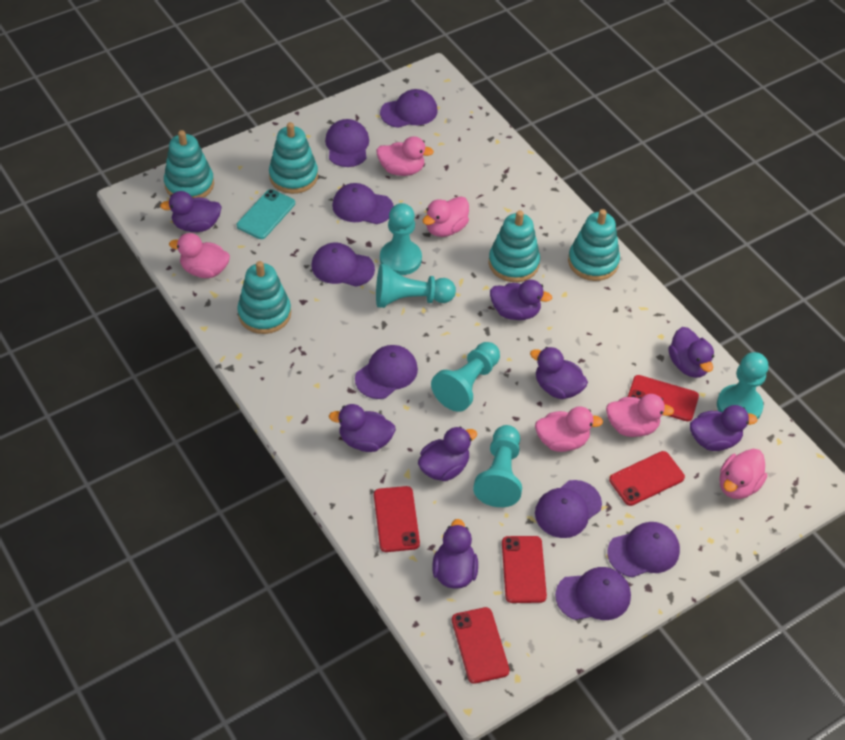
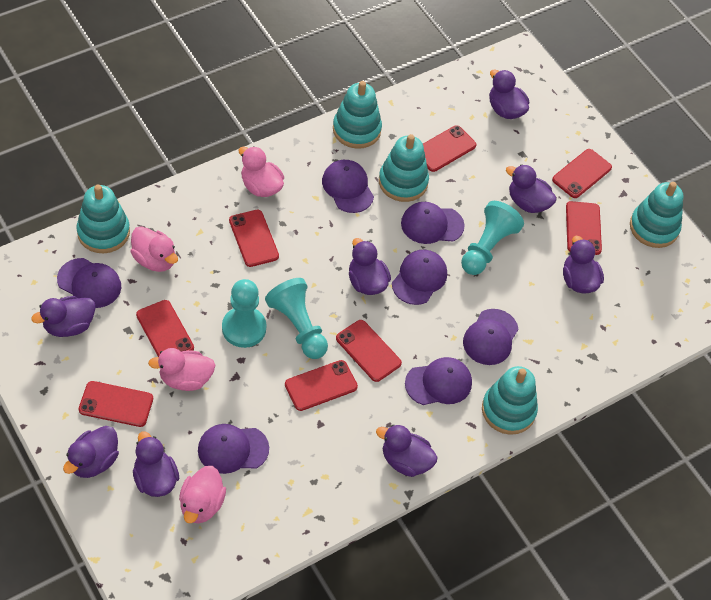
pink duck: 6 -> 4
purple cap: 8 -> 7
red phone: 5 -> 8
turquoise pawn: 5 -> 3
turquoise phone: 1 -> 0

